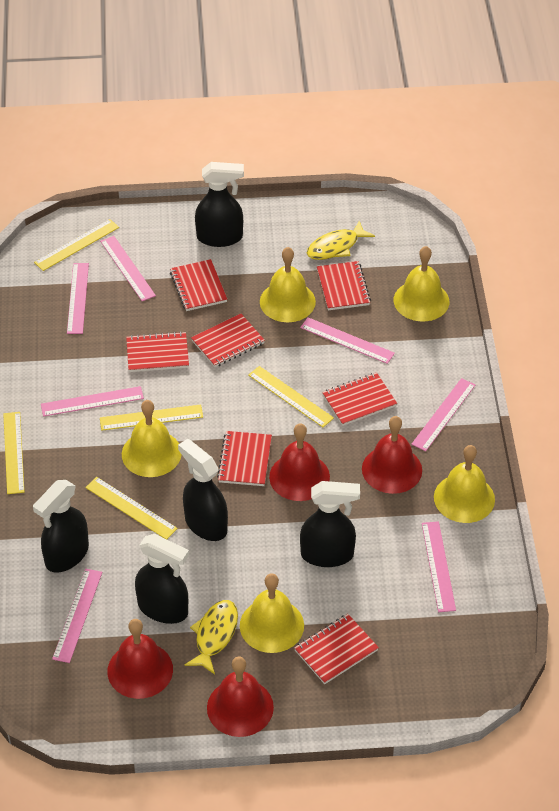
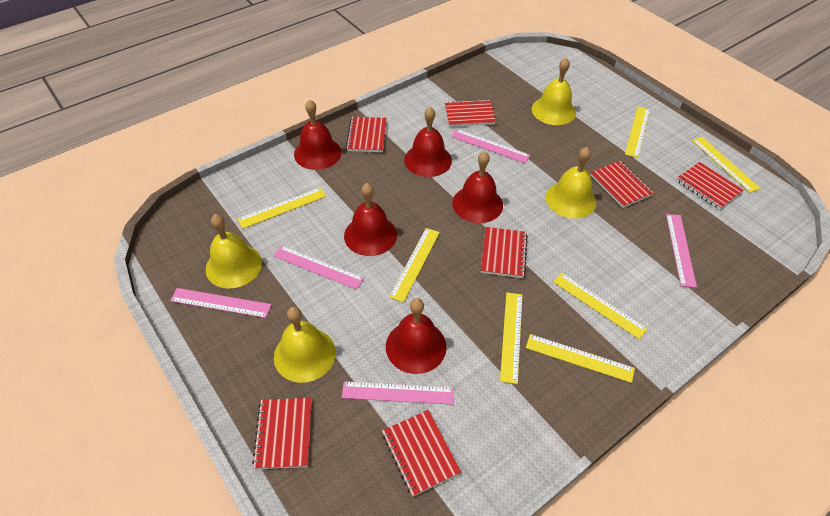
black spray bottle: 5 -> 0
pink ruler: 7 -> 5
red bell: 4 -> 5
yellow bell: 5 -> 4
yellow fish: 2 -> 0
yellow ruler: 5 -> 7

